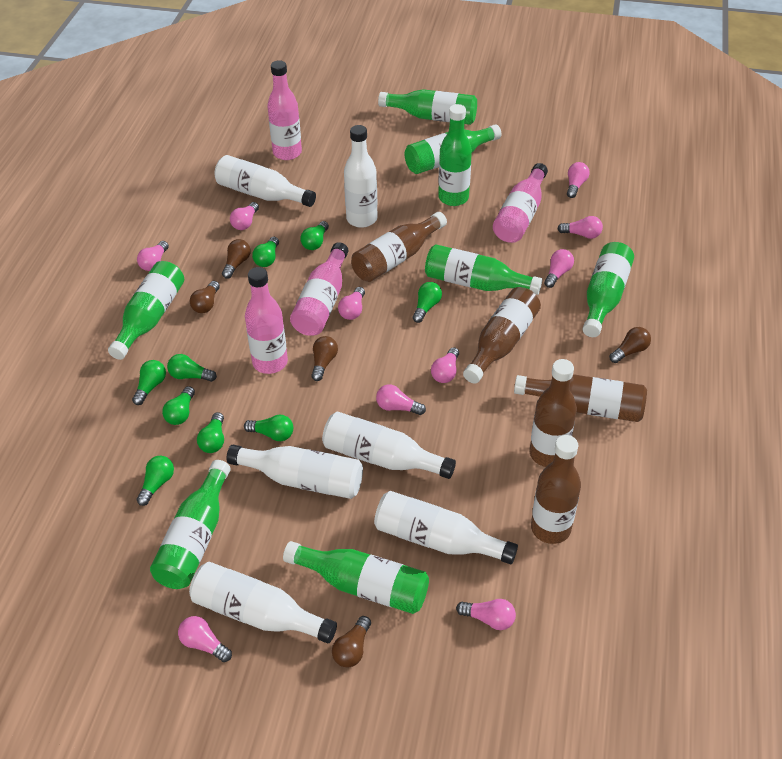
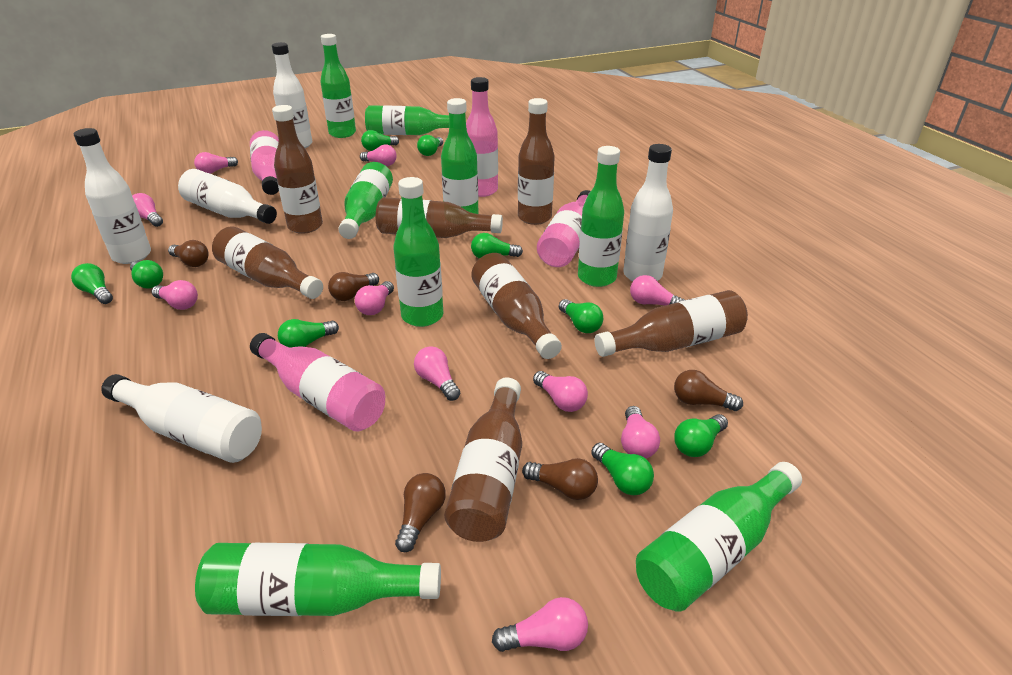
brown bottle: 5 -> 7
white bottle: 6 -> 5

